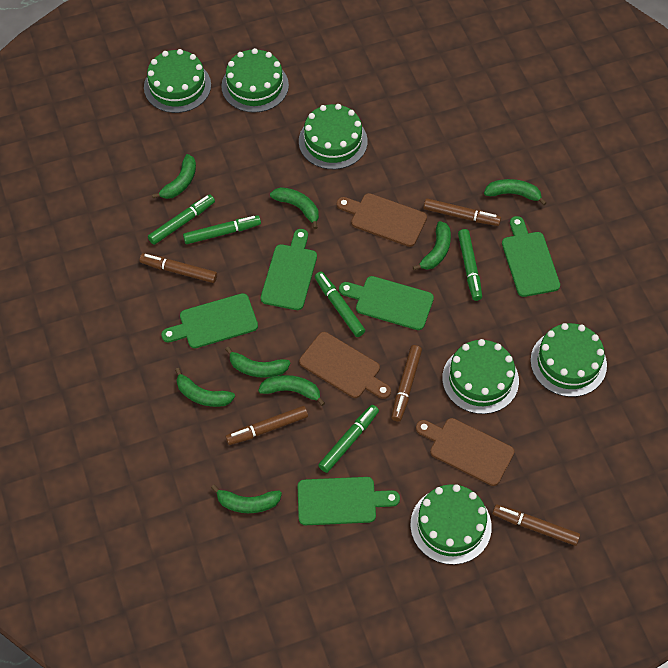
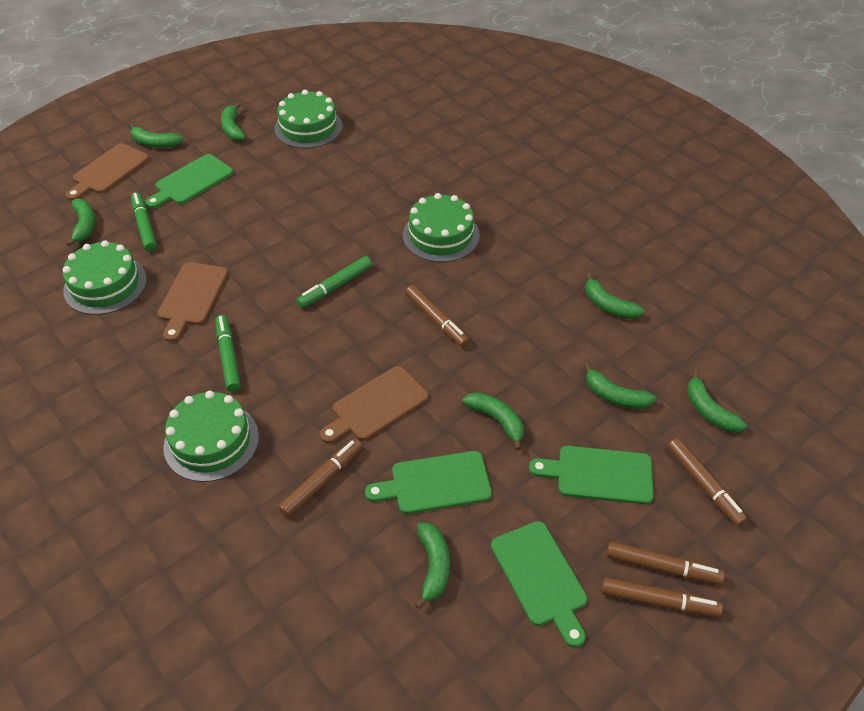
green cake: 6 -> 4
green cutting board: 5 -> 4
green marker: 5 -> 3

